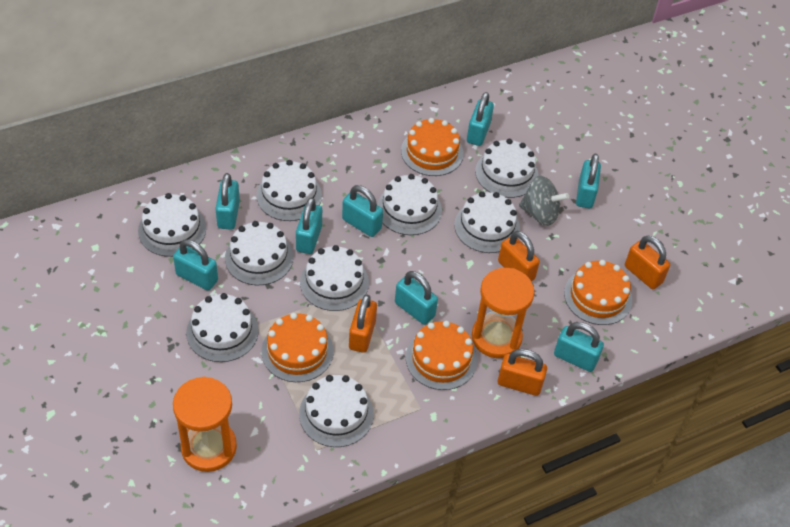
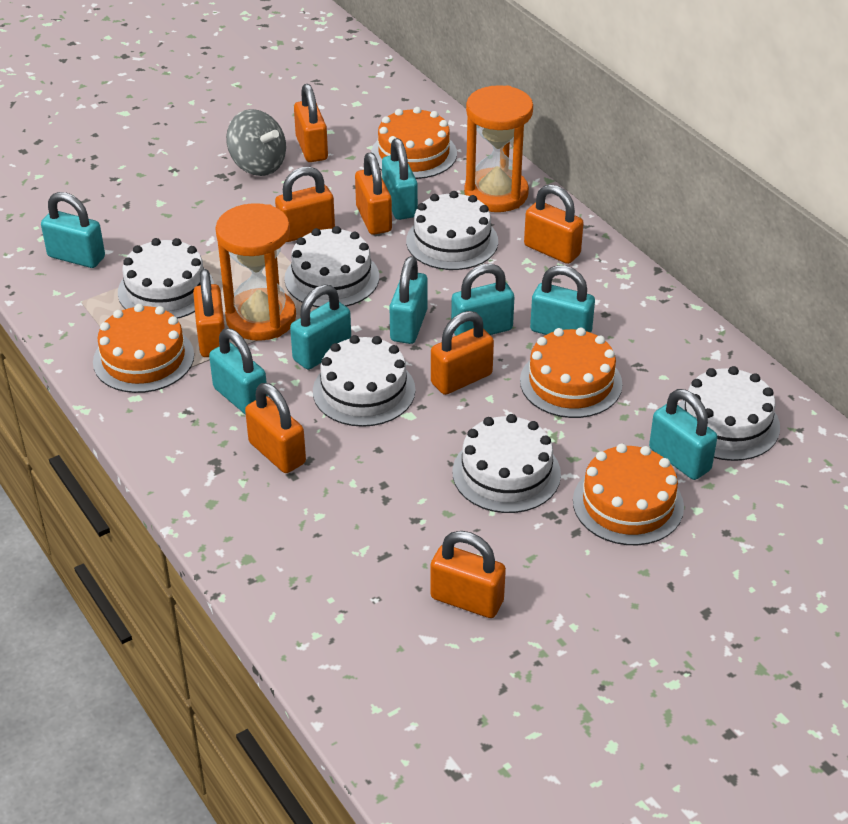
orange padlock: 4 -> 8
white cake: 9 -> 6

